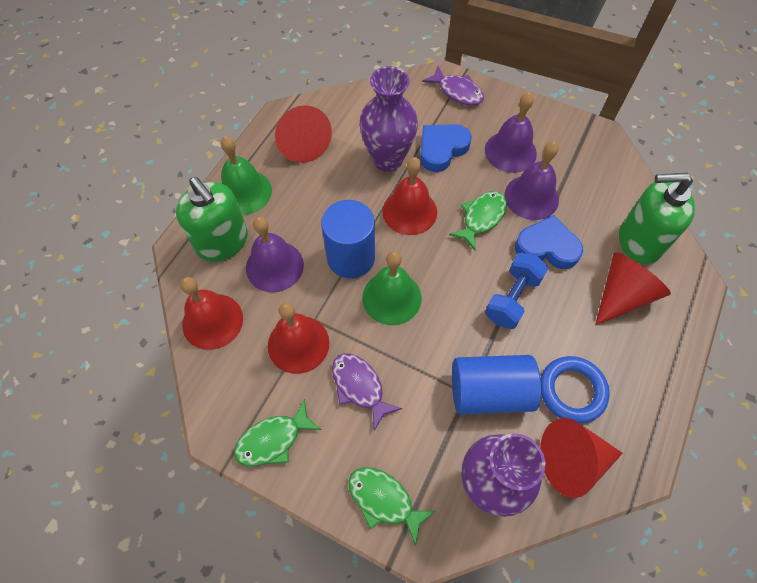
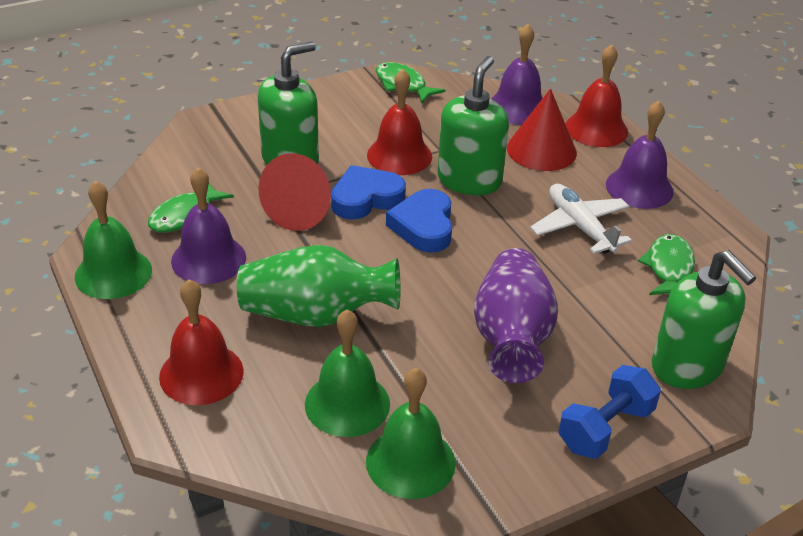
blue cylinder: 2 -> 0
blue ring: 1 -> 0
green bell: 2 -> 3
green soap dispenser: 2 -> 3
green vase: 0 -> 1
purple fish: 2 -> 0
purple vase: 2 -> 1
red cone: 3 -> 2
white plane: 0 -> 1

